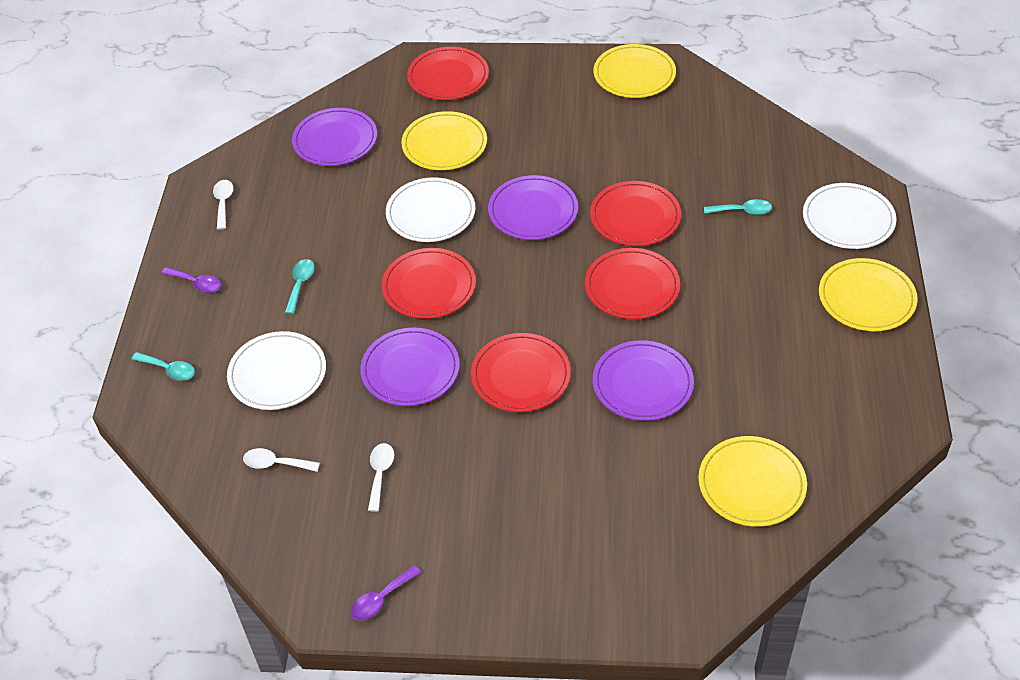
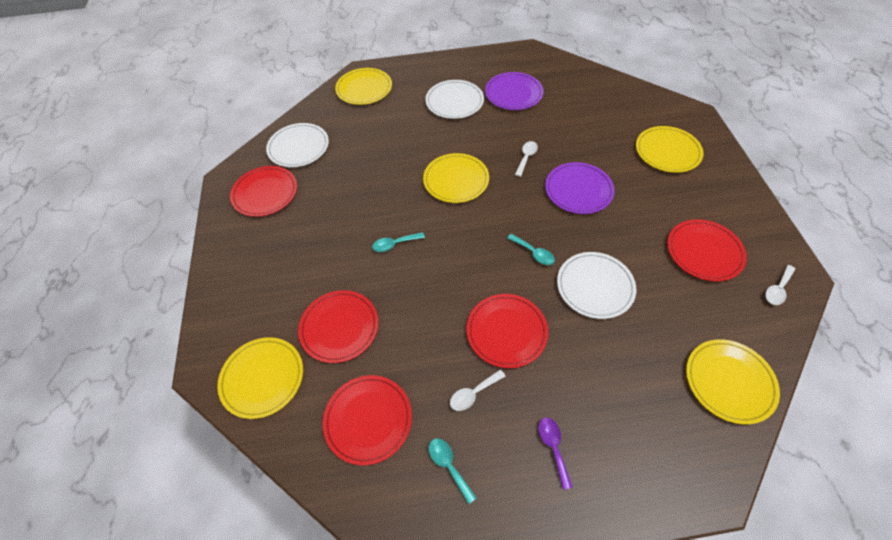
purple plate: 4 -> 2
purple spoon: 2 -> 1
yellow plate: 4 -> 5

